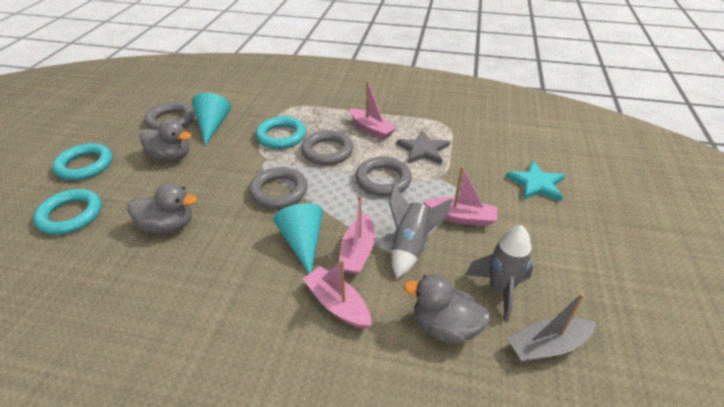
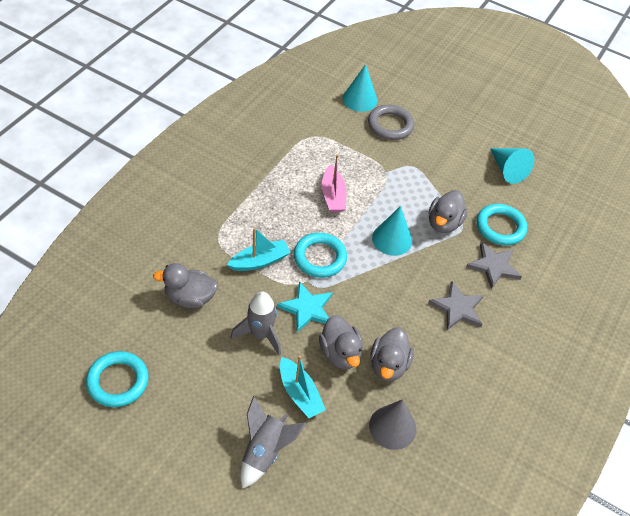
grey boat: 1 -> 0
grey cone: 0 -> 1
grey duck: 3 -> 4
grey ring: 4 -> 1
grey star: 1 -> 2
pink boat: 4 -> 1
turquoise boat: 0 -> 2
turquoise cone: 2 -> 3

